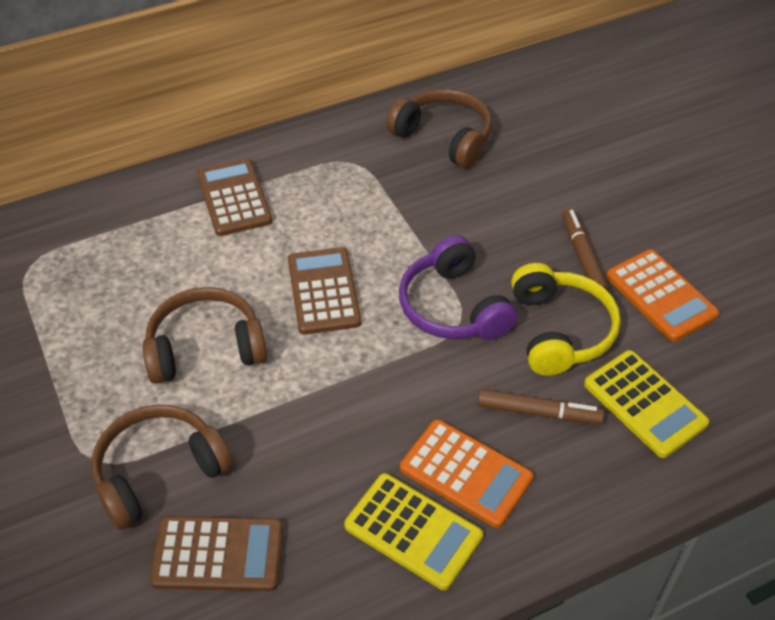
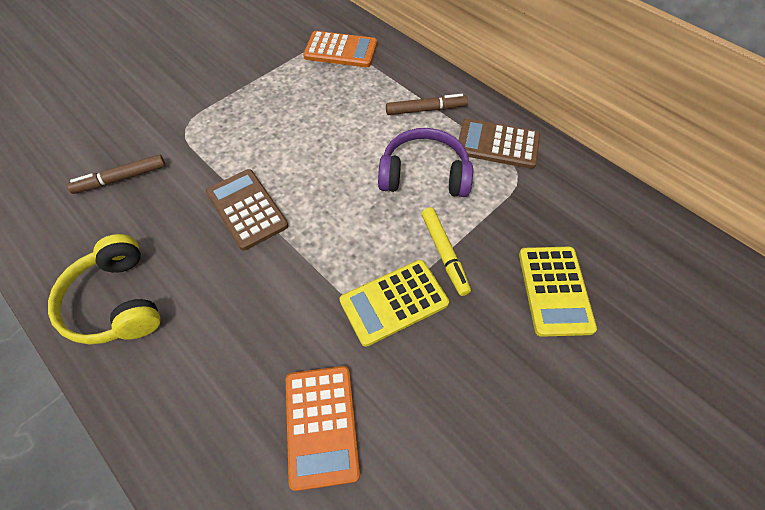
brown calculator: 3 -> 2
brown headphones: 3 -> 0
yellow marker: 0 -> 1

